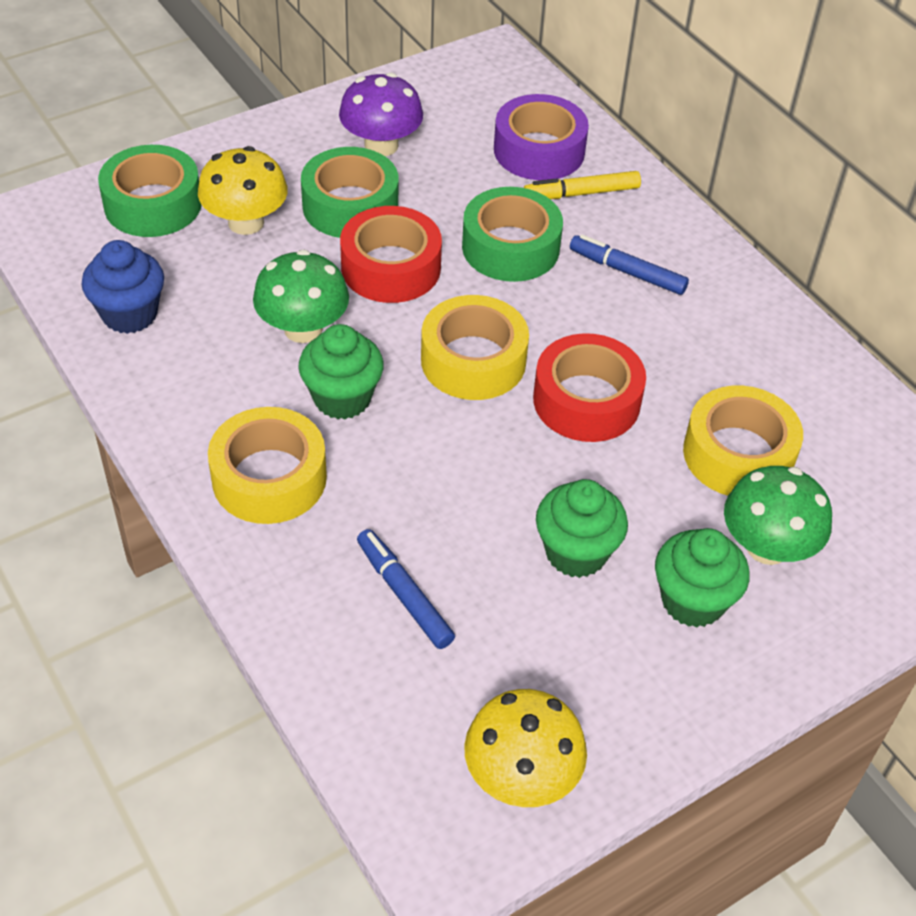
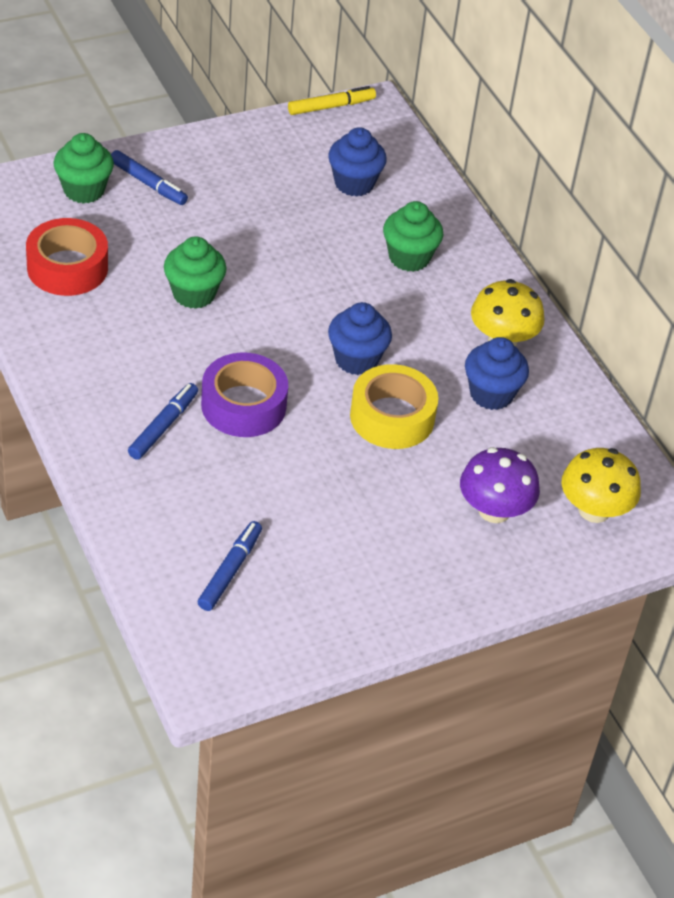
blue cupcake: 1 -> 3
blue marker: 2 -> 3
green mushroom: 2 -> 0
green tape: 3 -> 0
red tape: 2 -> 1
yellow tape: 3 -> 1

